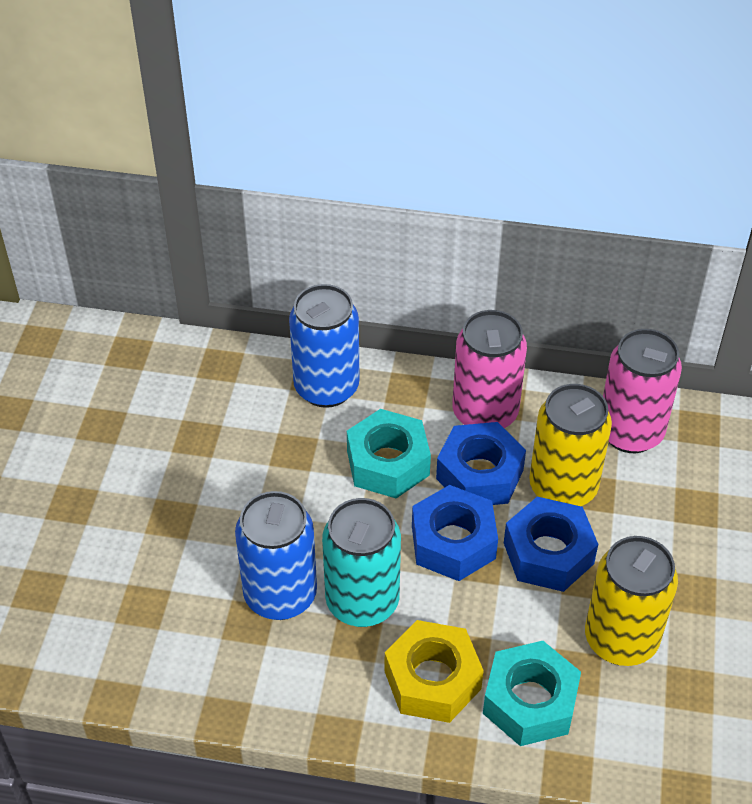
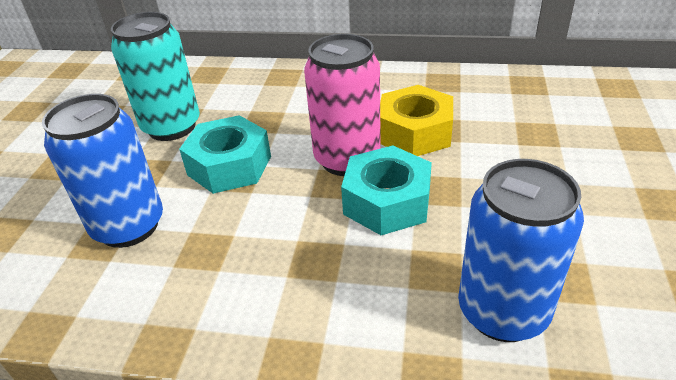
blue nut: 3 -> 0
pink can: 2 -> 1
yellow can: 2 -> 0

